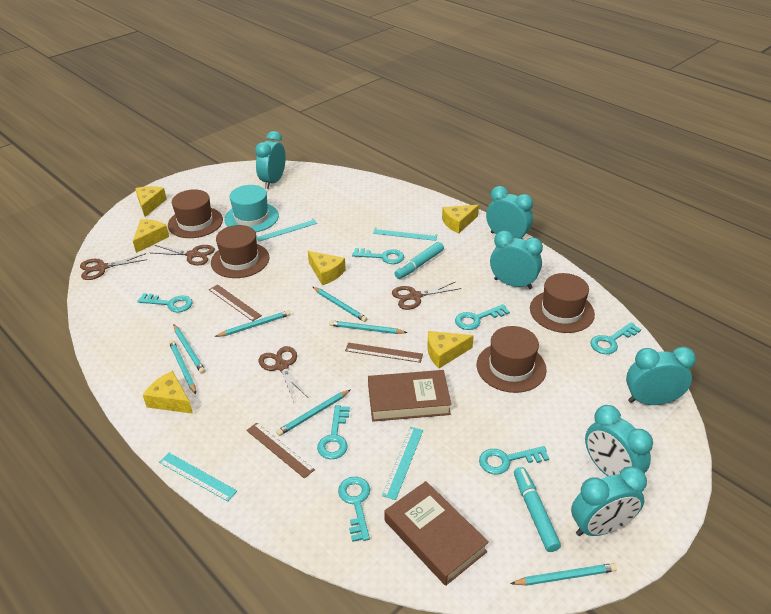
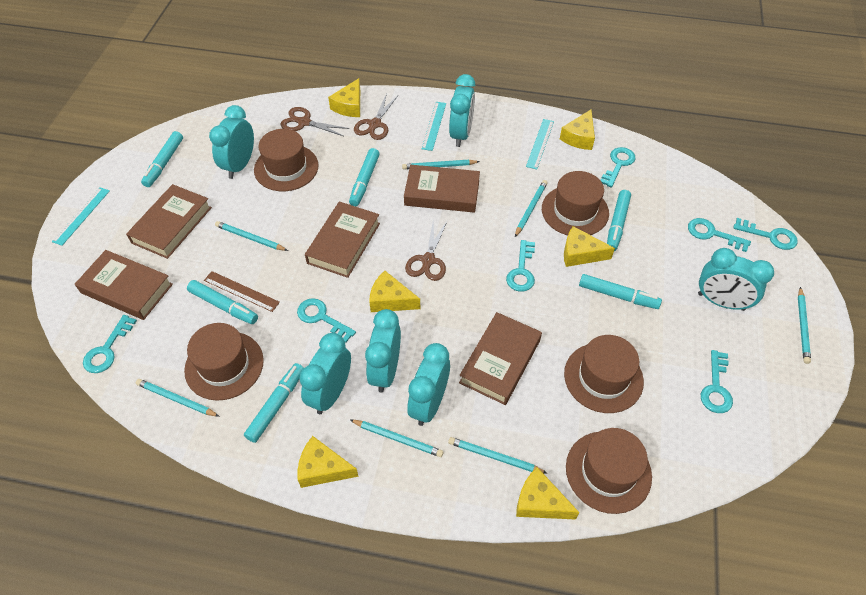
brown book: 2 -> 5
brown hat: 4 -> 5
brown ruler: 3 -> 1
brown scissors: 4 -> 3
turquoise hat: 1 -> 0
turquoise marker: 2 -> 6
turquoise ruler: 4 -> 3

